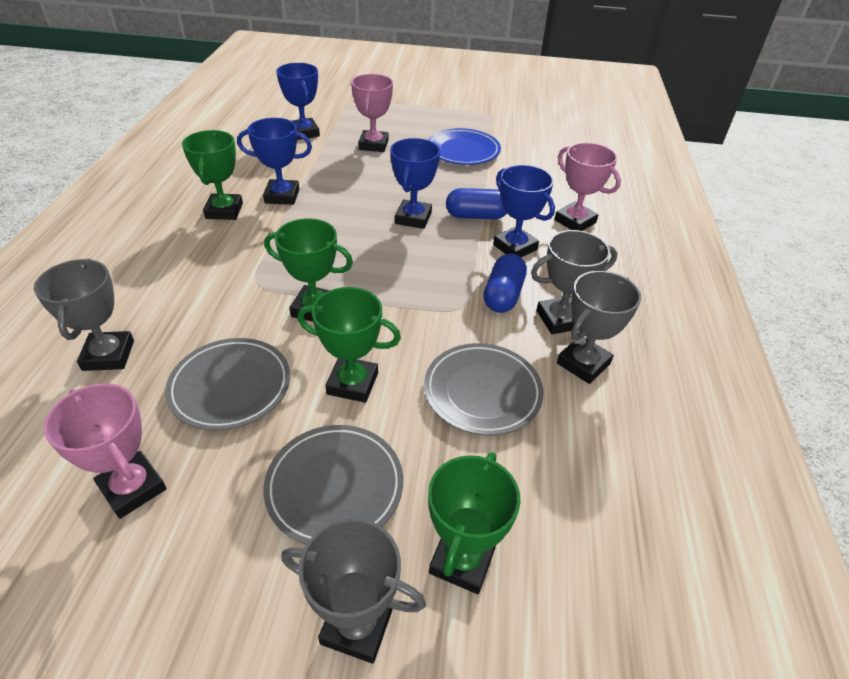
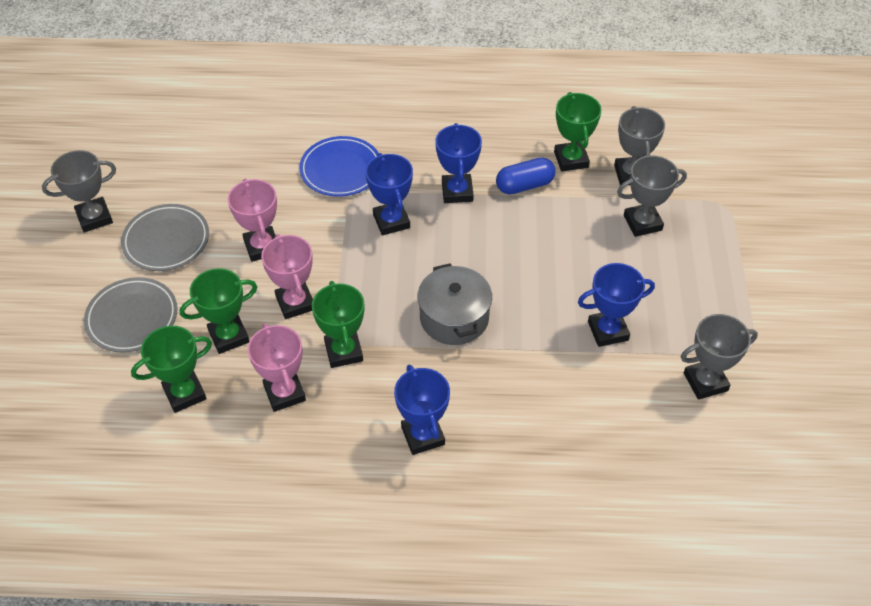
blue capsule: 2 -> 1
grey plate: 3 -> 2
grey pot: 0 -> 1

